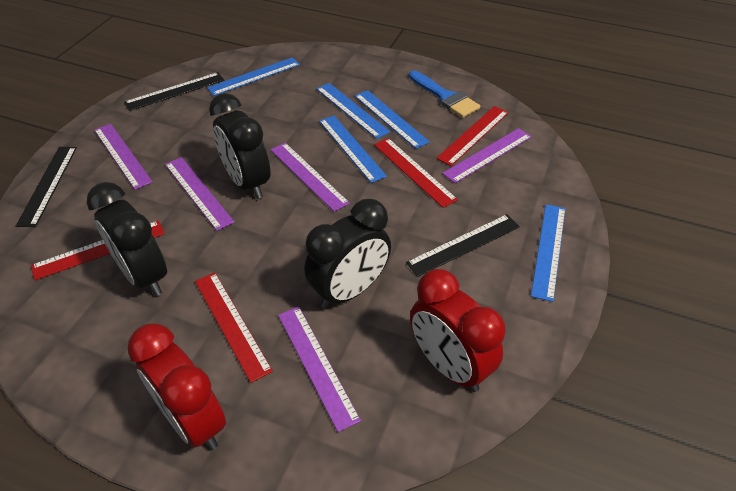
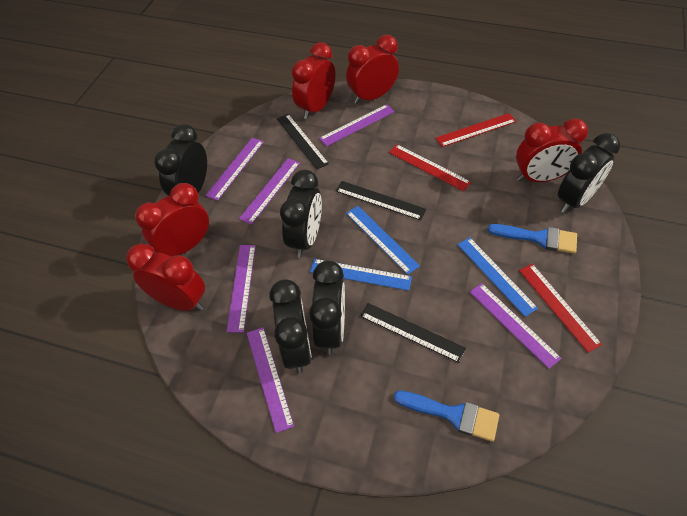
black clock: 3 -> 5
blue brush: 1 -> 2
blue ruler: 5 -> 3
purple ruler: 5 -> 6
red clock: 2 -> 5
red ruler: 4 -> 3

